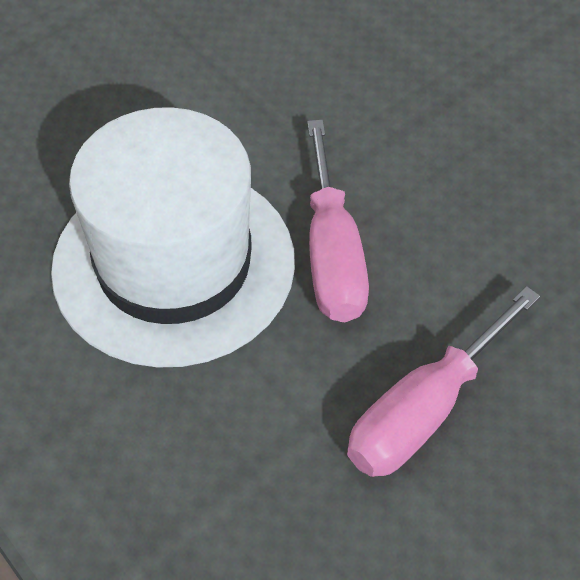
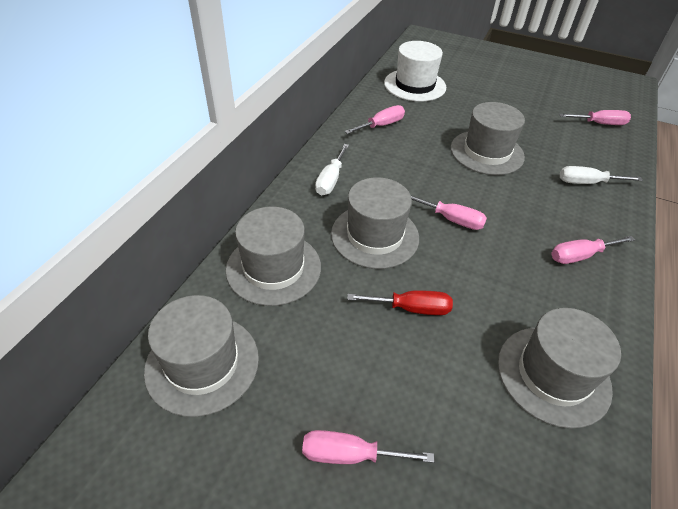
grey hat: 0 -> 5
pink screwdriver: 2 -> 5
red screwdriver: 0 -> 1
white screwdriver: 0 -> 2

